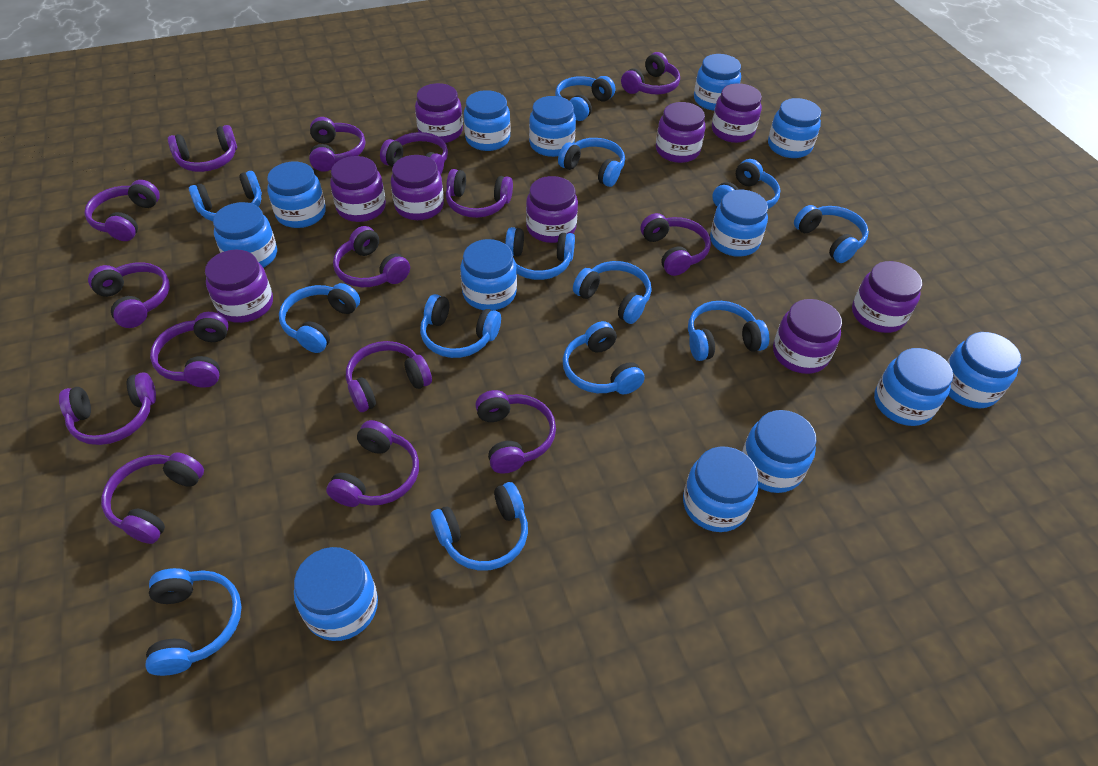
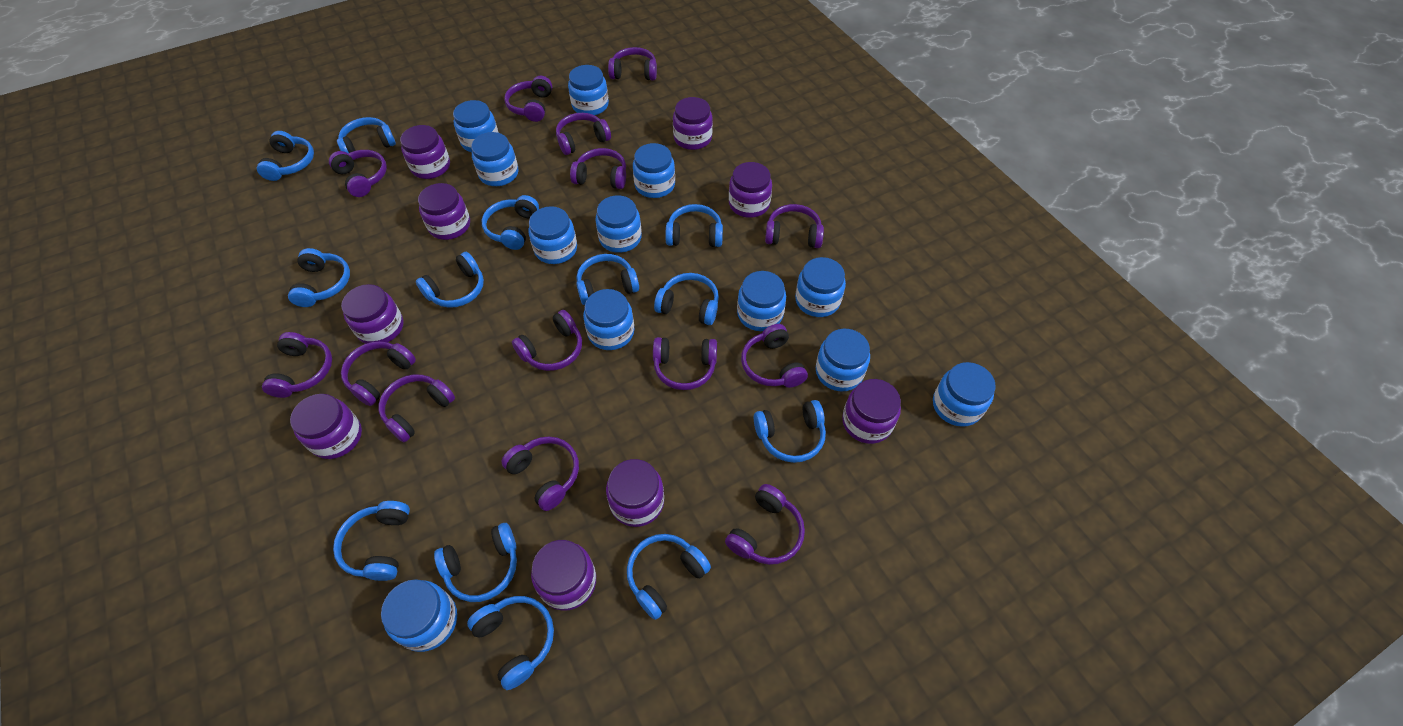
blue jar: 13 -> 12
purple headphones: 15 -> 14

